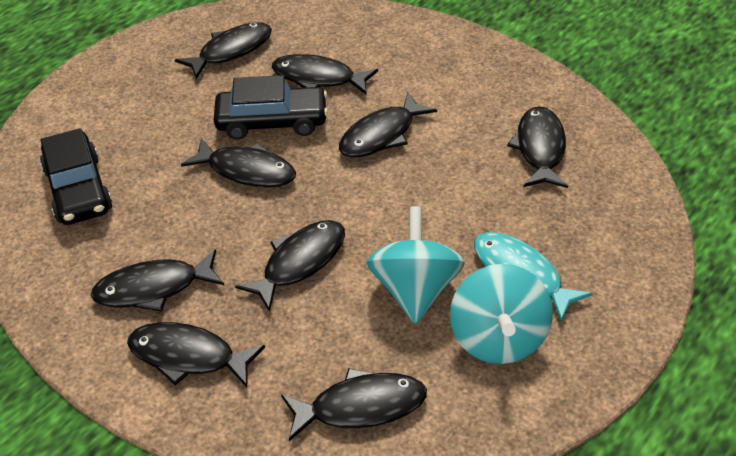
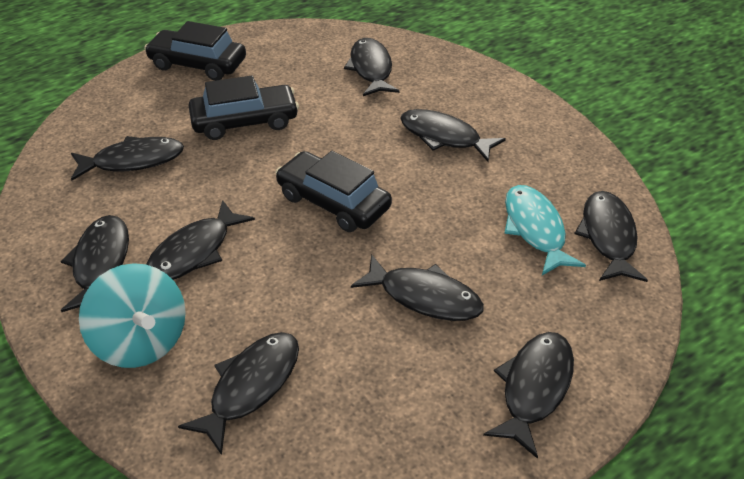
black car: 2 -> 3
turquoise spinning top: 2 -> 1

